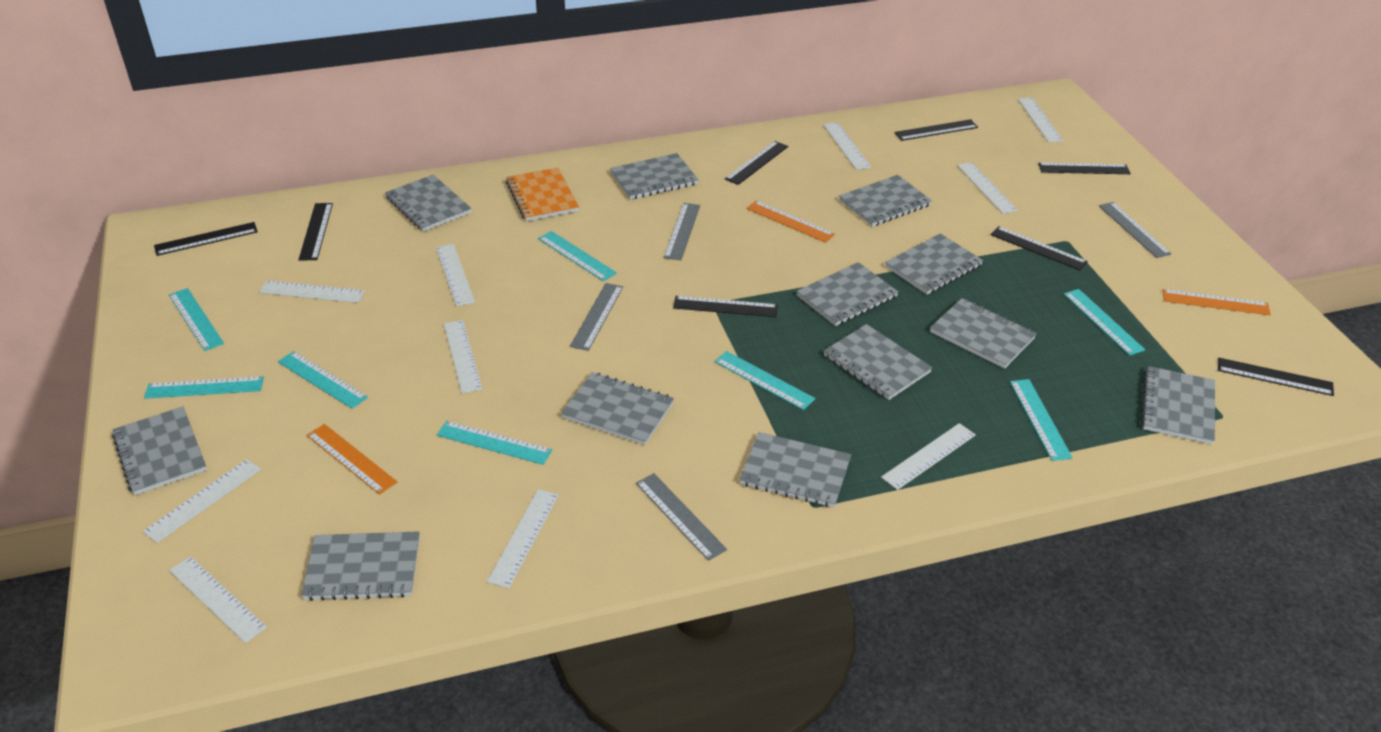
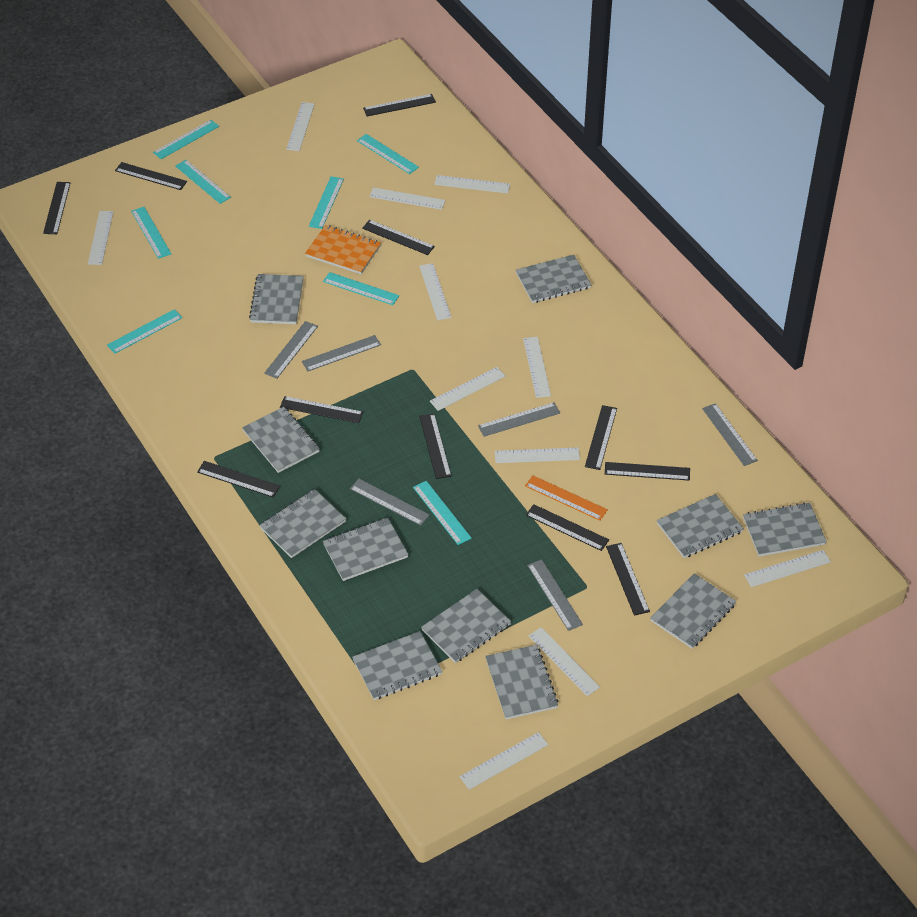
black ruler: 8 -> 11
grey notebook: 12 -> 11
grey ruler: 4 -> 6
orange ruler: 3 -> 1
white ruler: 10 -> 11

